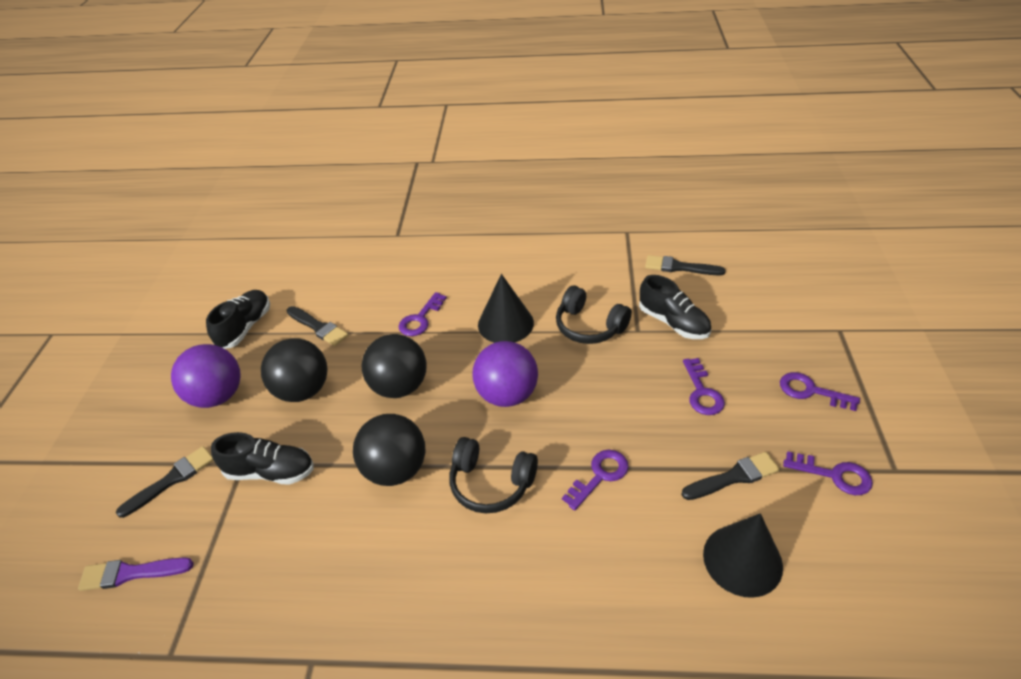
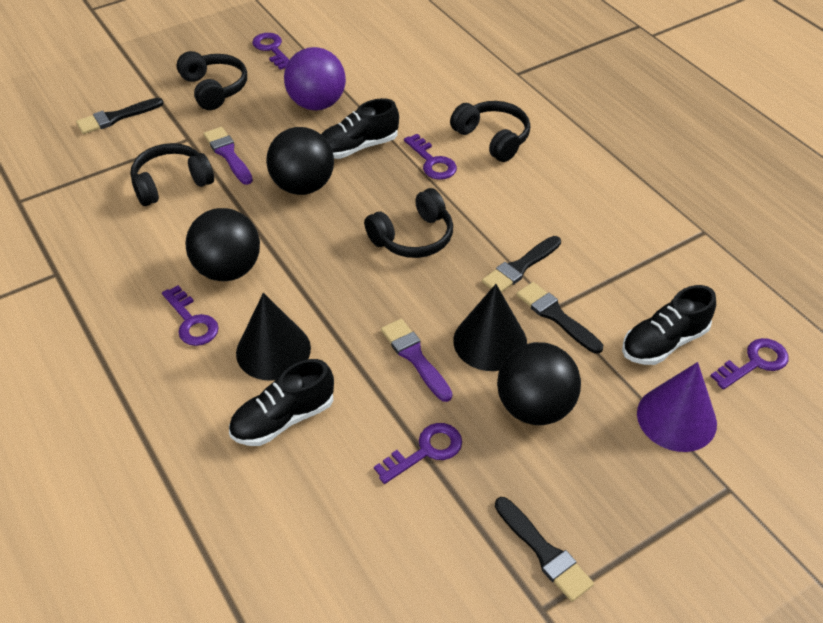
black headphones: 2 -> 4
purple ball: 2 -> 1
purple brush: 1 -> 2
purple cone: 0 -> 1

